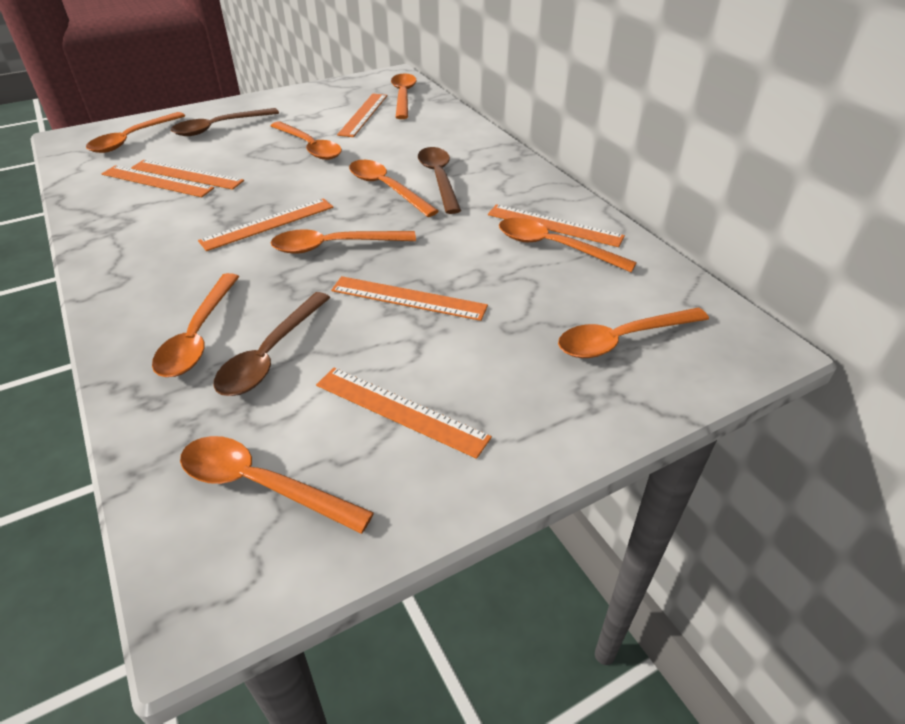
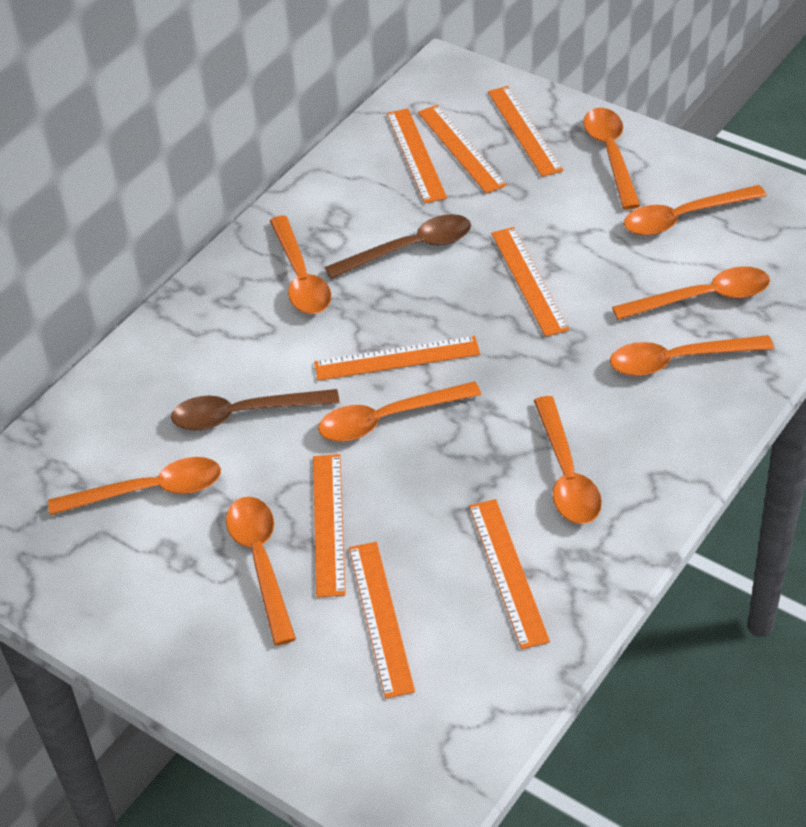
brown spoon: 3 -> 2
orange ruler: 7 -> 8

